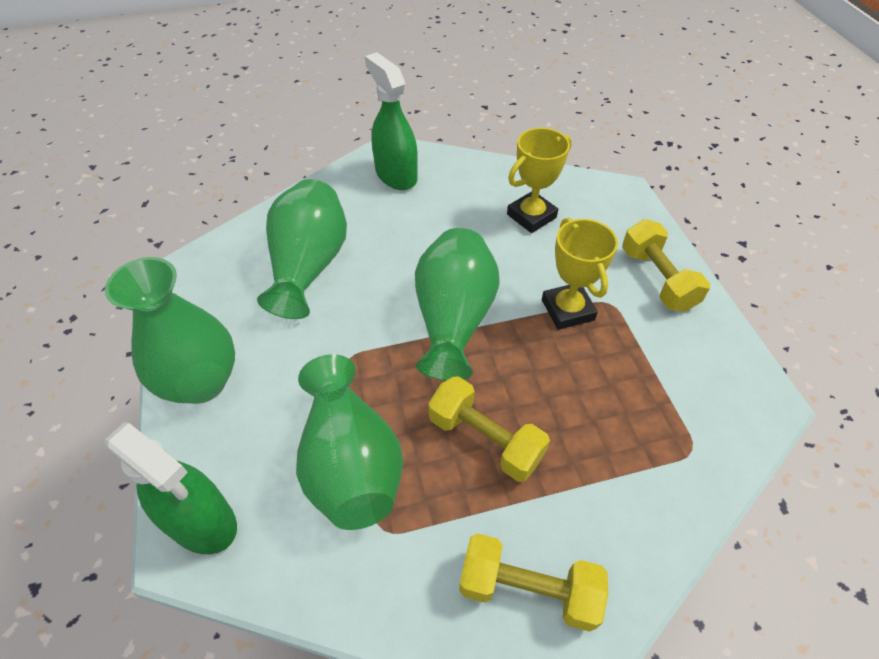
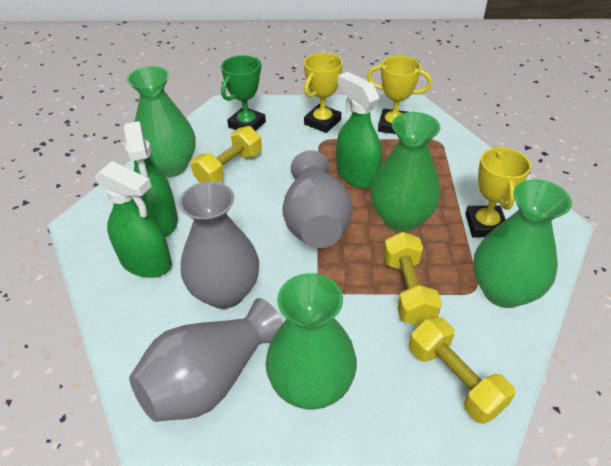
green spray bottle: 2 -> 3
green trophy: 0 -> 1
grey vase: 0 -> 3
yellow trophy: 2 -> 3

